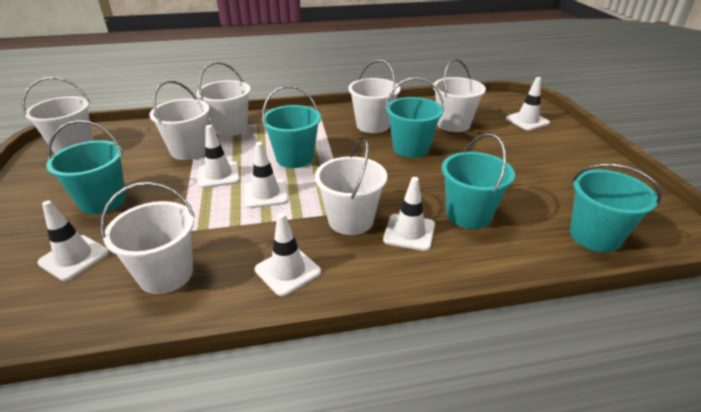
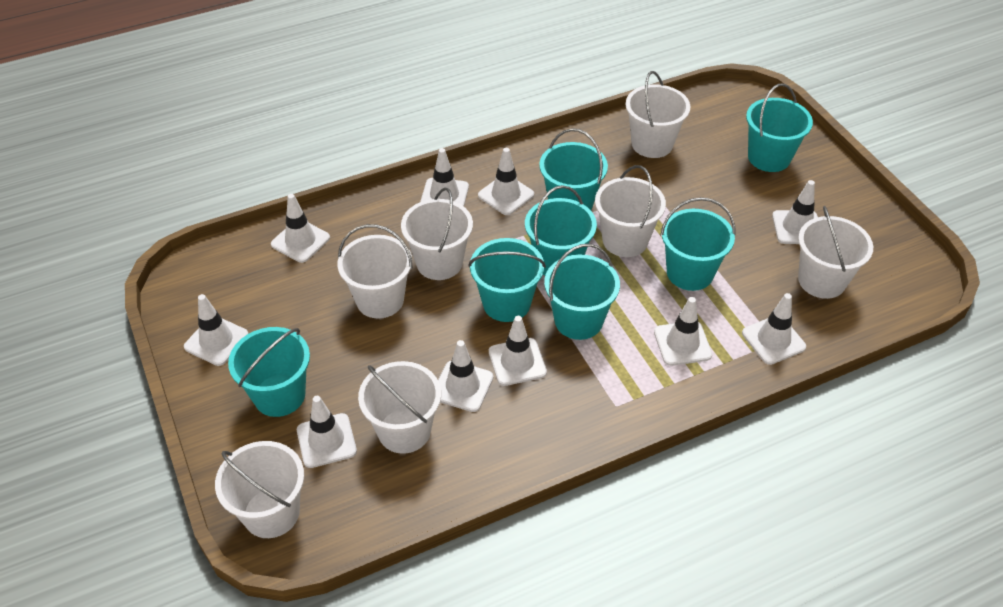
turquoise bucket: 5 -> 7
white traffic cone: 6 -> 10

